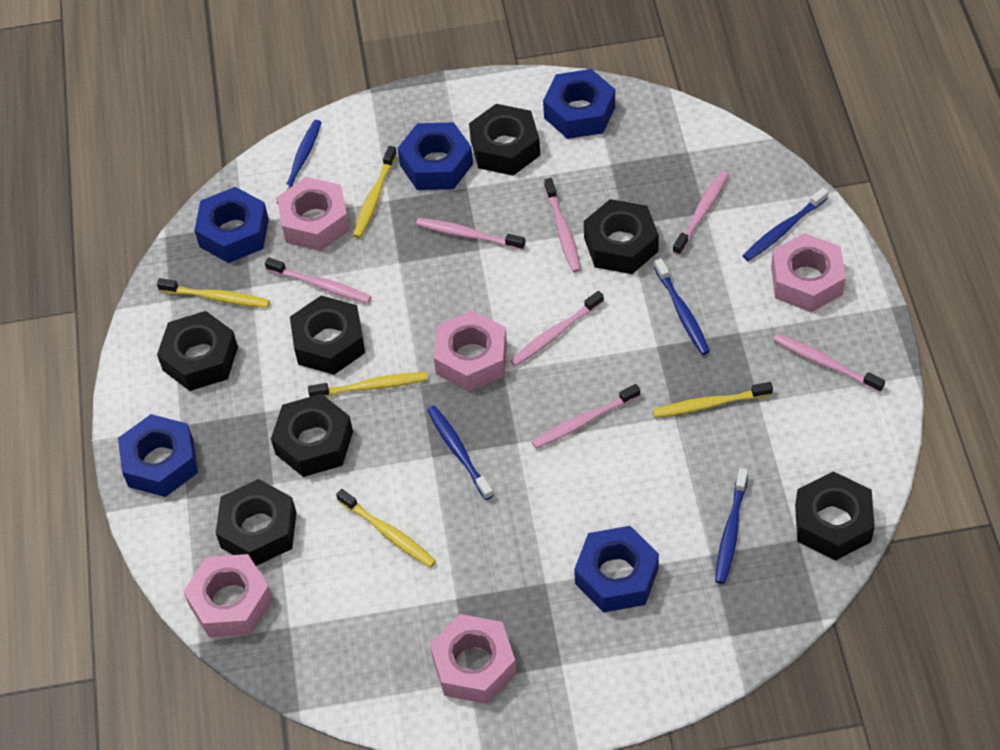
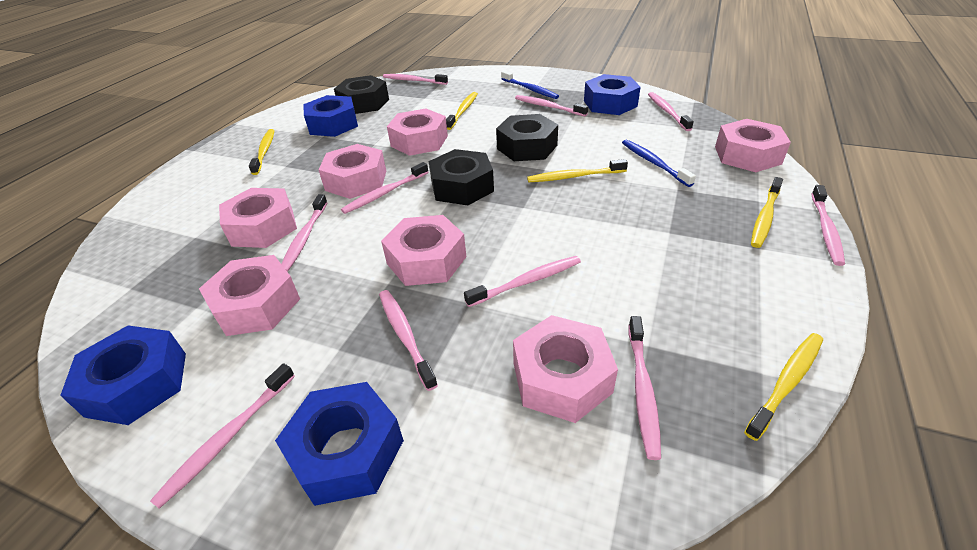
black nut: 7 -> 3
blue nut: 5 -> 4
blue toothbrush: 5 -> 2
pink nut: 5 -> 7
pink toothbrush: 7 -> 10

